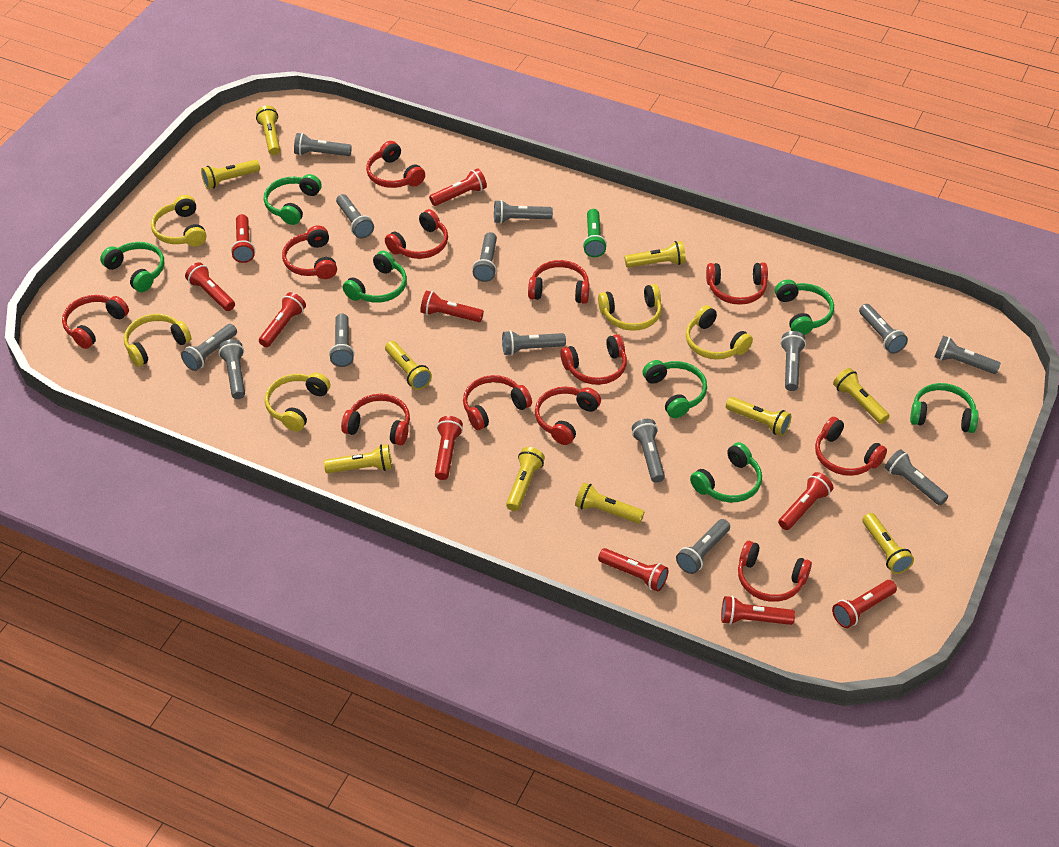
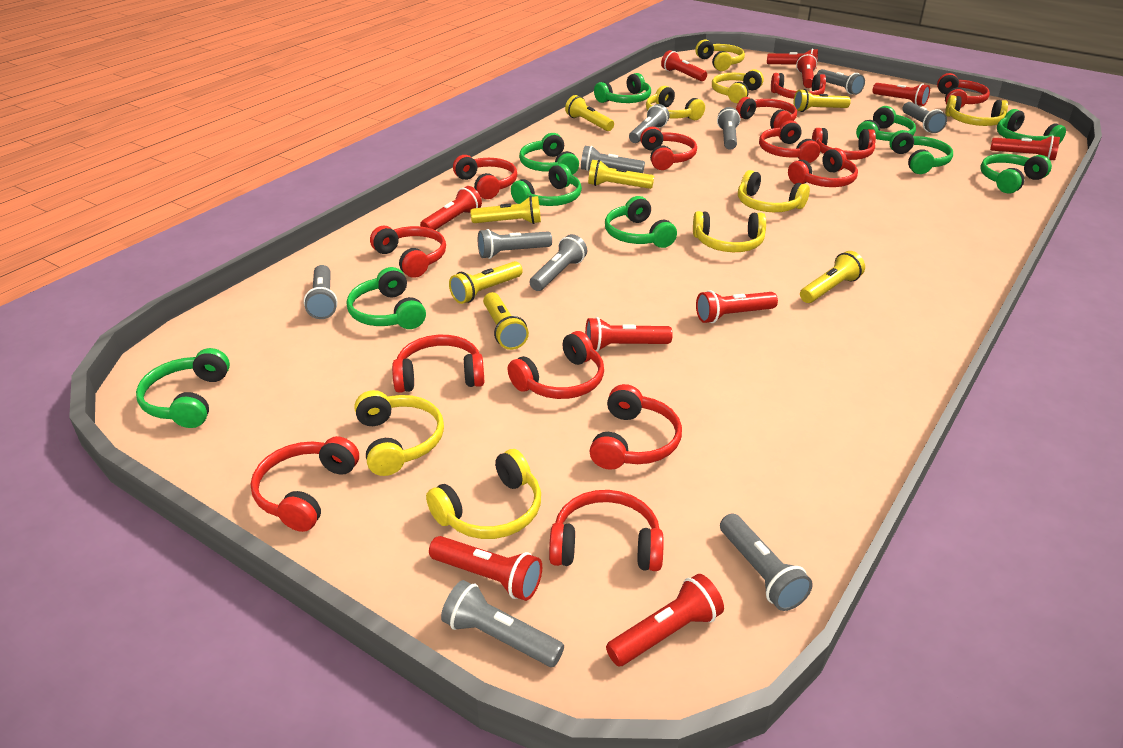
green flashlight: 1 -> 0
green headphones: 7 -> 10
grey flashlight: 14 -> 10
red headphones: 12 -> 14
yellow flashlight: 10 -> 7
yellow headphones: 5 -> 8

